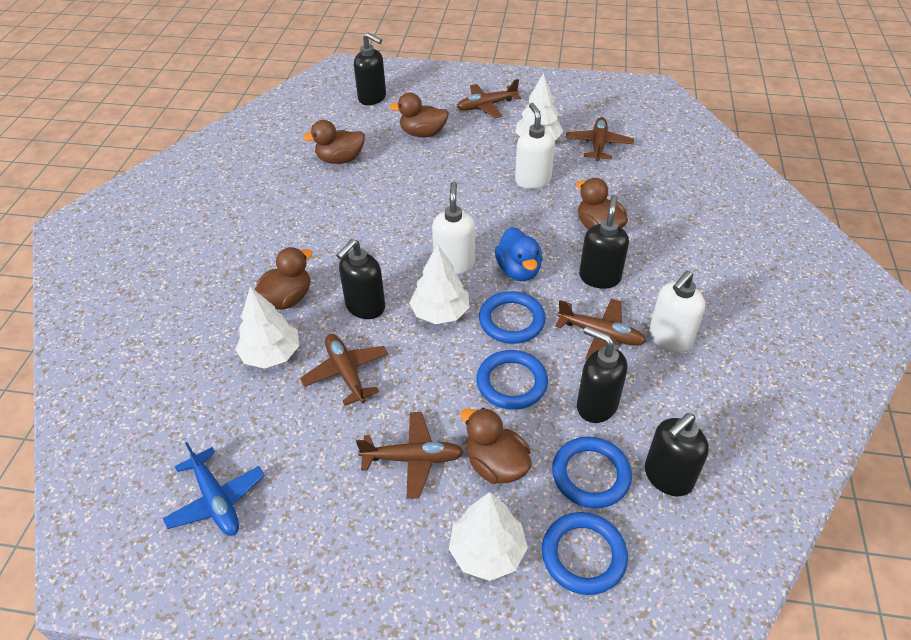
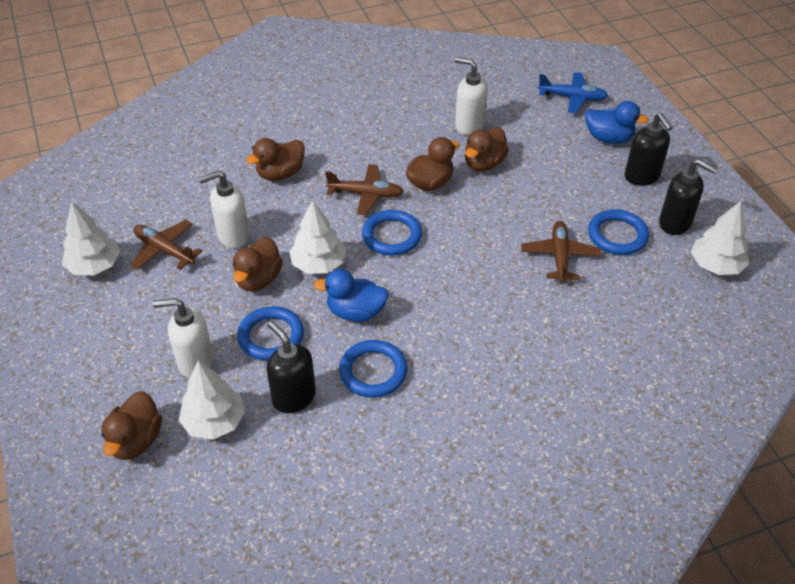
black soap dispenser: 5 -> 3
blue duck: 1 -> 2
brown plane: 5 -> 3

